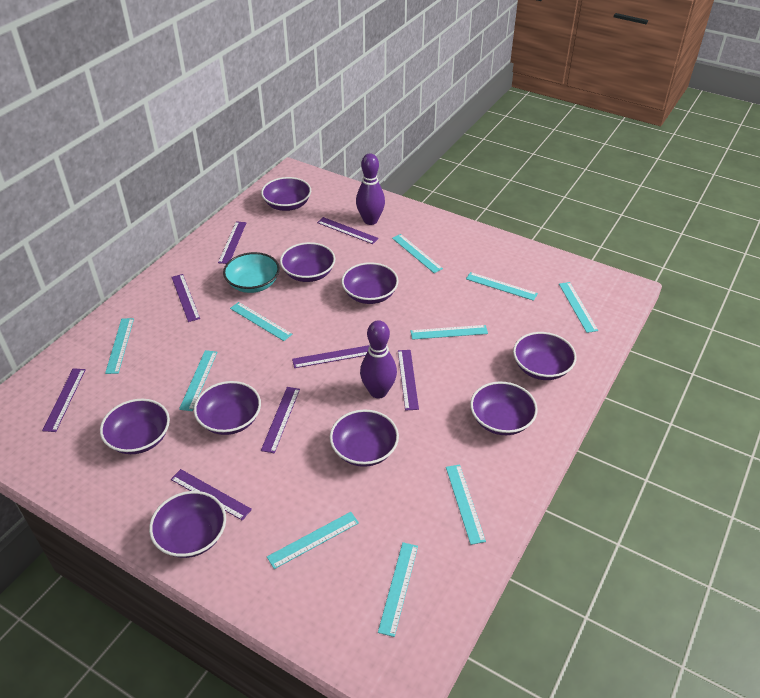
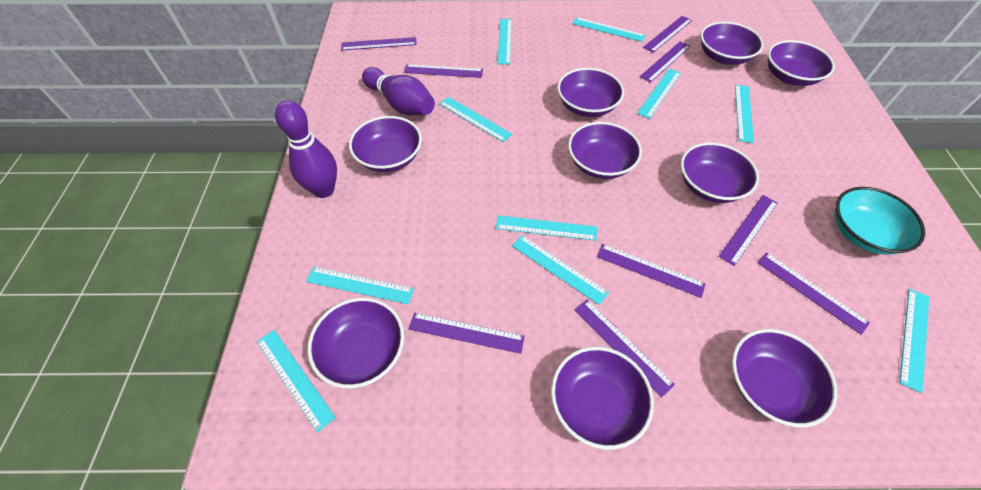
purple ruler: 8 -> 9

